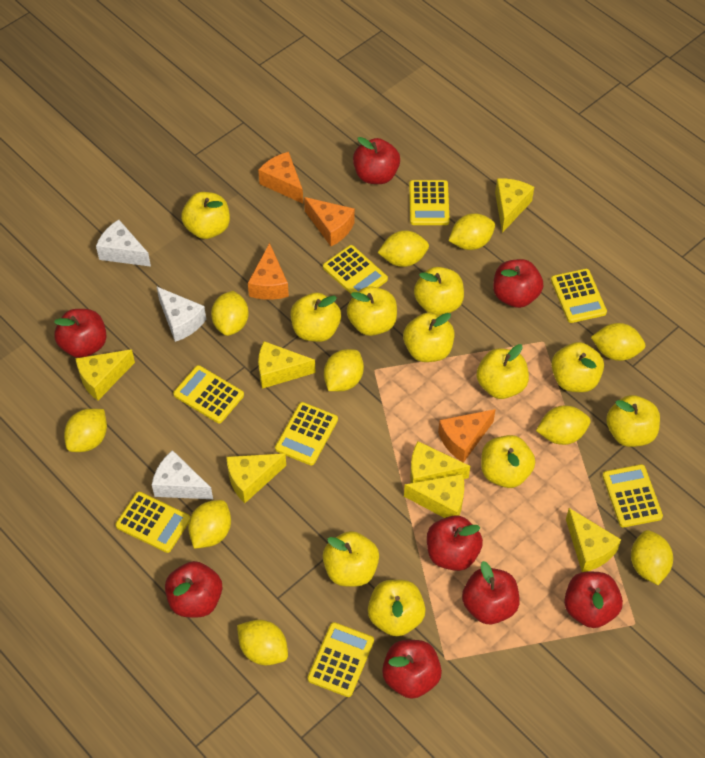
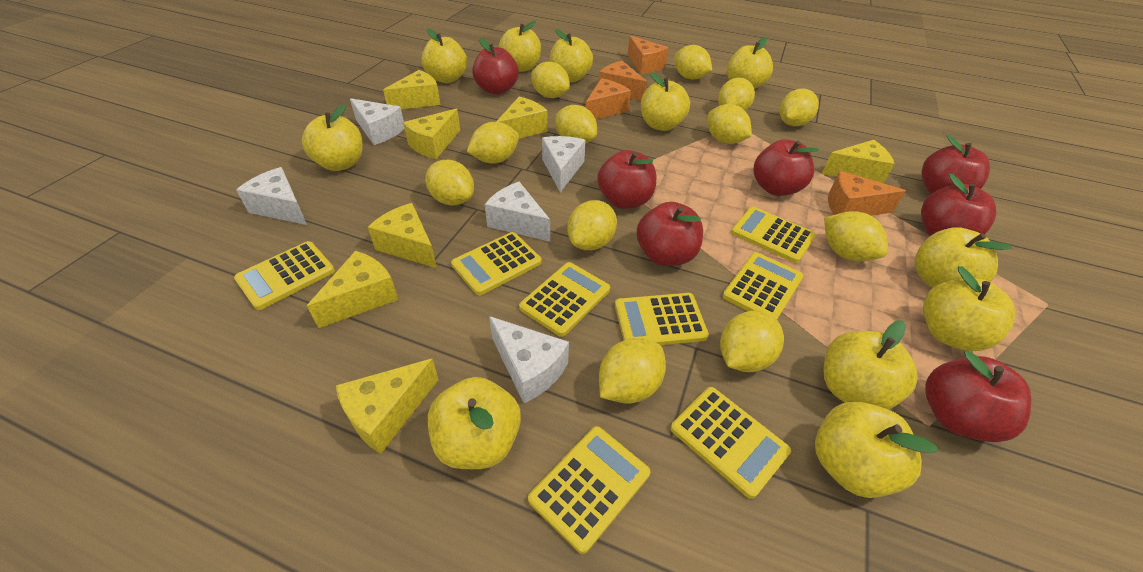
red apple: 8 -> 7
white cheese: 3 -> 5
yellow lemon: 10 -> 12

